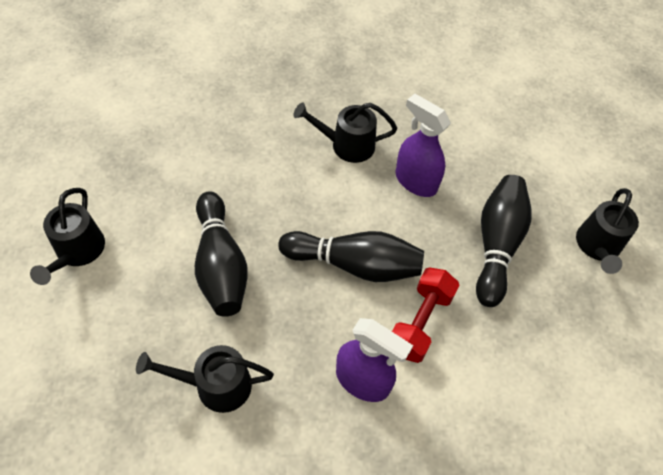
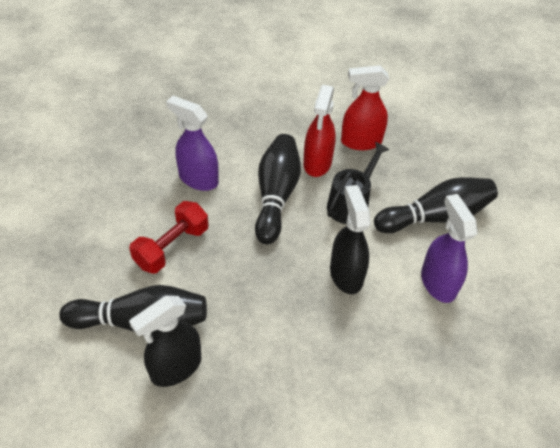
black spray bottle: 0 -> 2
black watering can: 4 -> 1
red spray bottle: 0 -> 2

